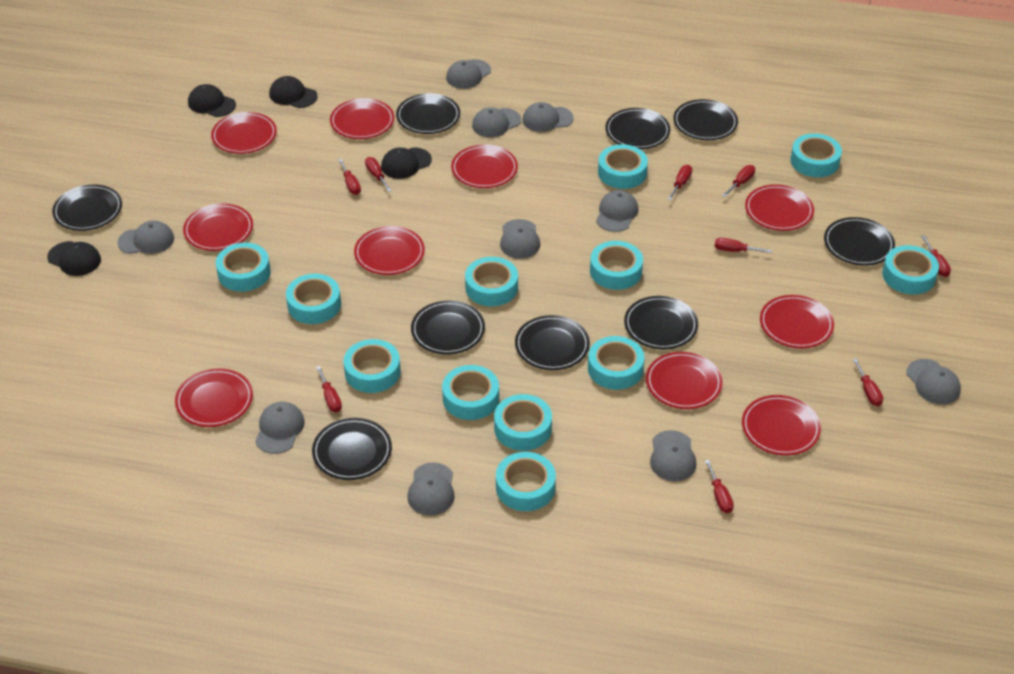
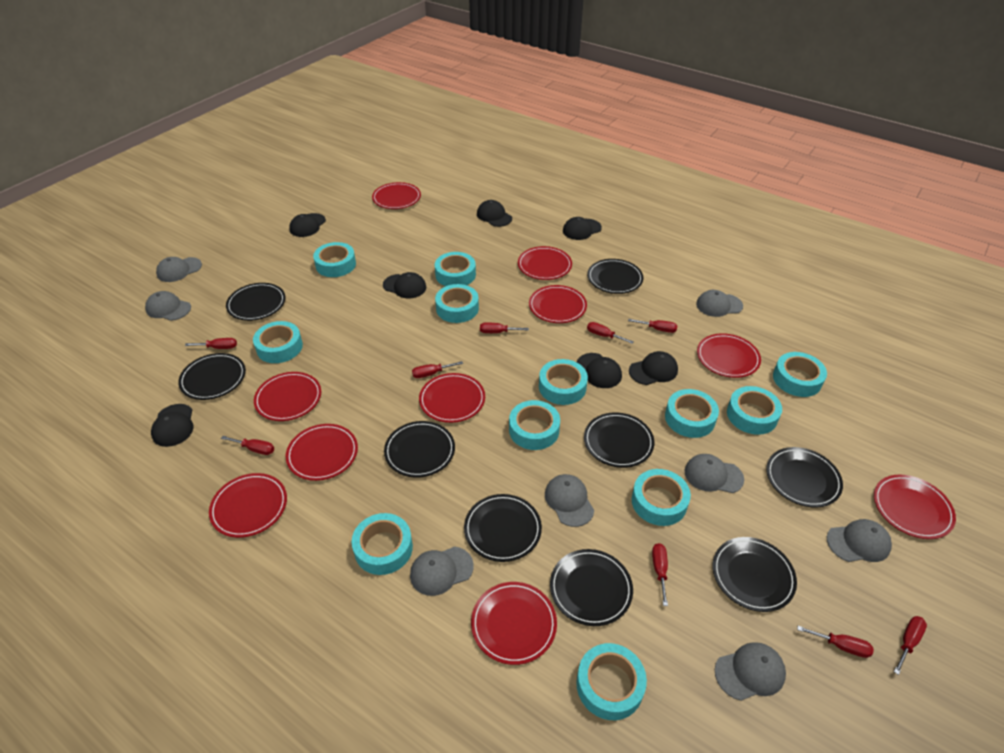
black cap: 4 -> 7
grey cap: 10 -> 8

